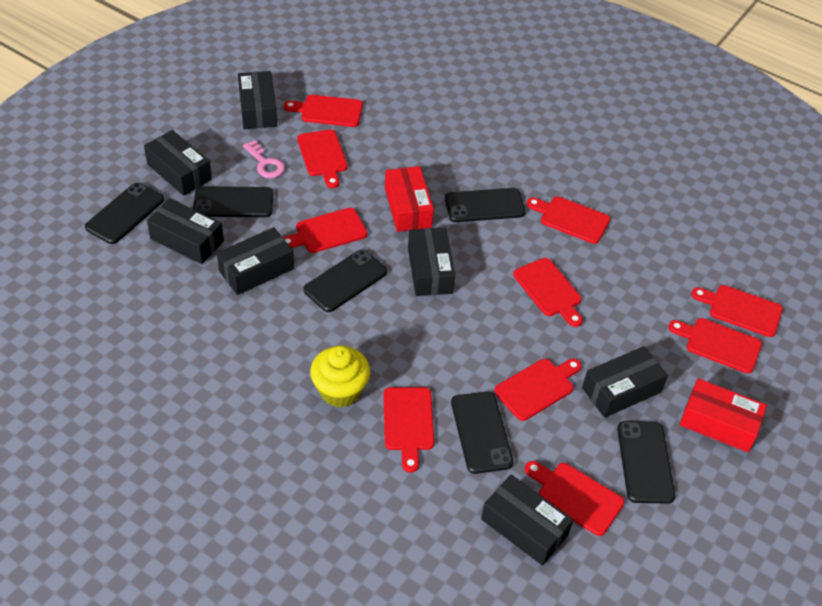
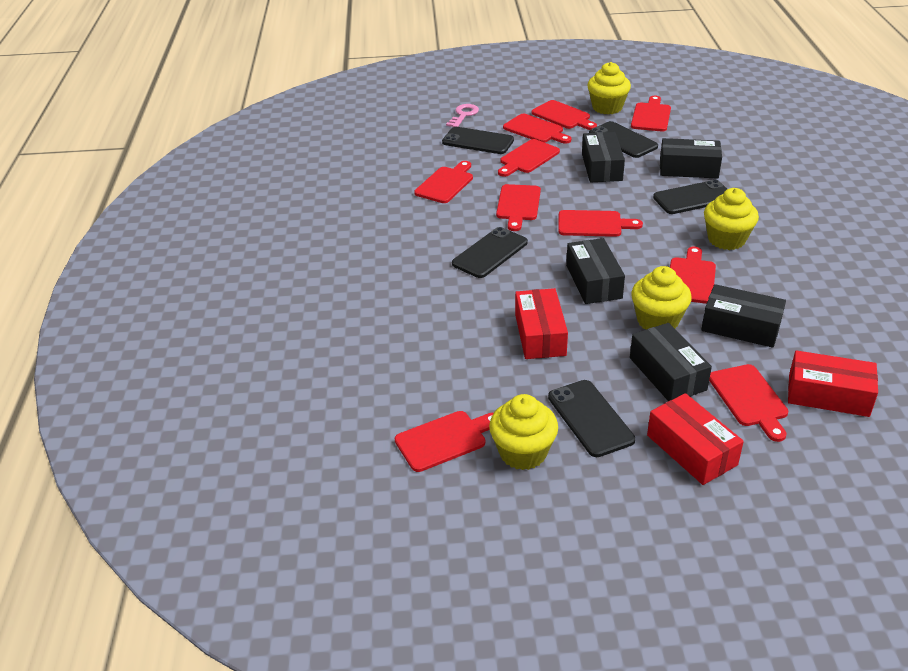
black box: 7 -> 5
black phone: 6 -> 5
red box: 2 -> 3
yellow cupcake: 1 -> 4

